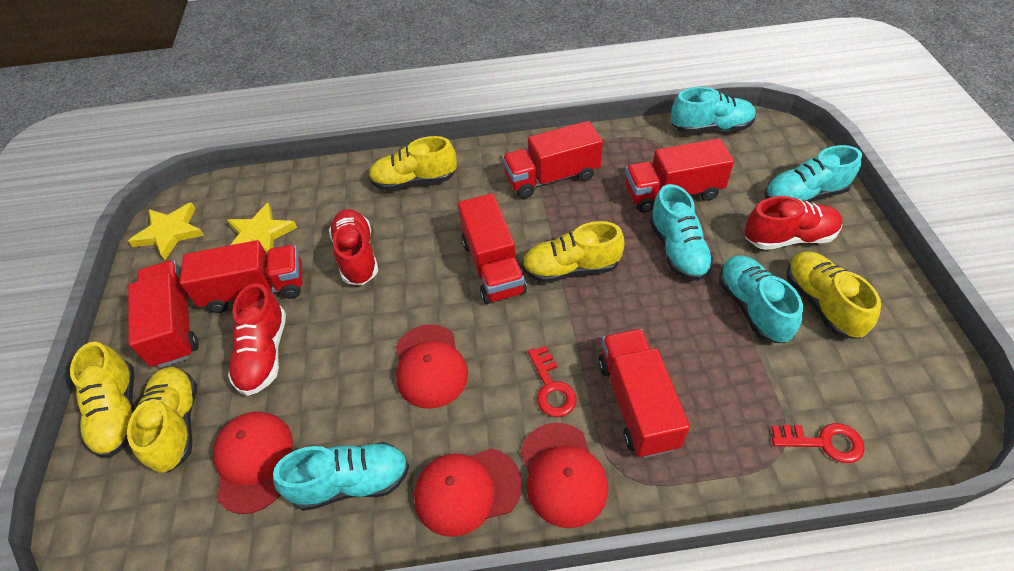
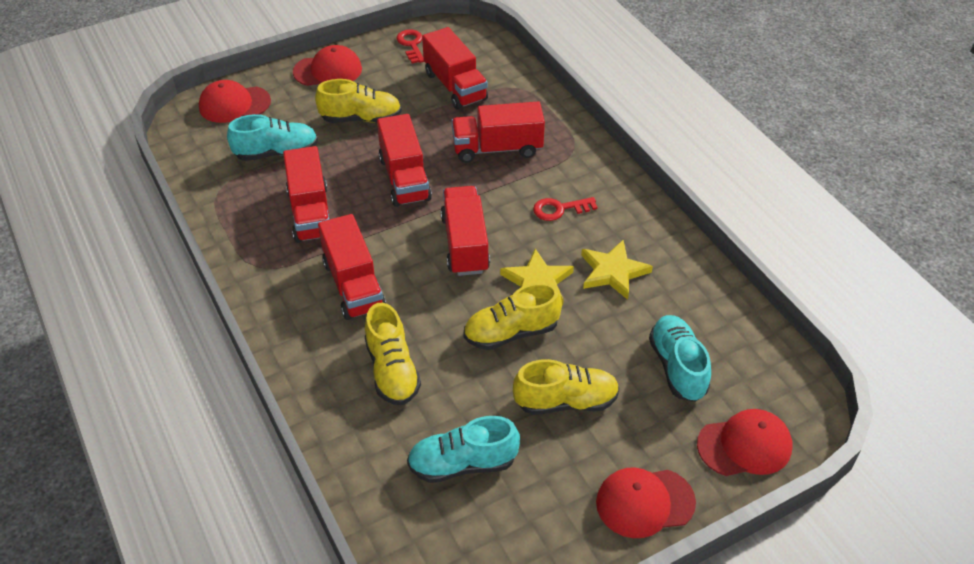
red shoe: 3 -> 0
turquoise shoe: 5 -> 3
yellow shoe: 5 -> 4

